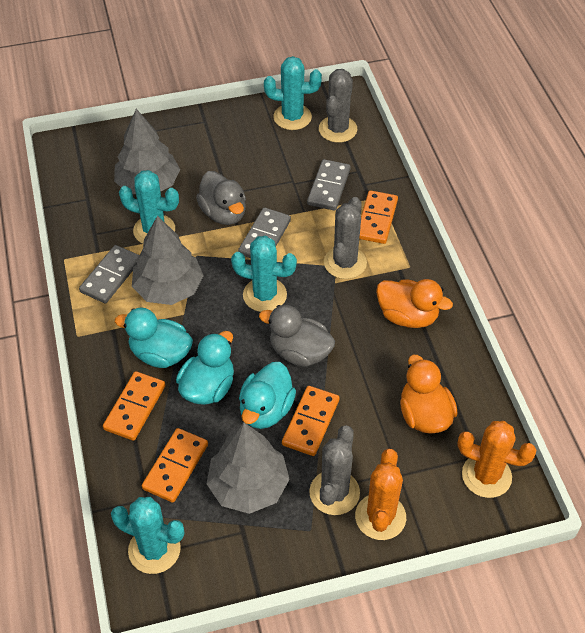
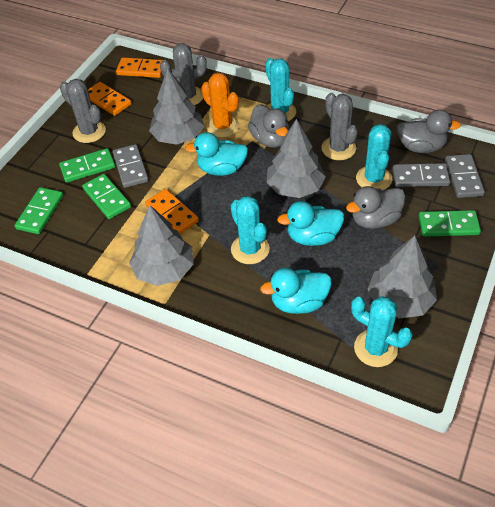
green domino: 0 -> 4
grey duck: 2 -> 3
grey tree: 3 -> 4
orange cactus: 2 -> 1
orange domino: 4 -> 3
orange duck: 2 -> 0

